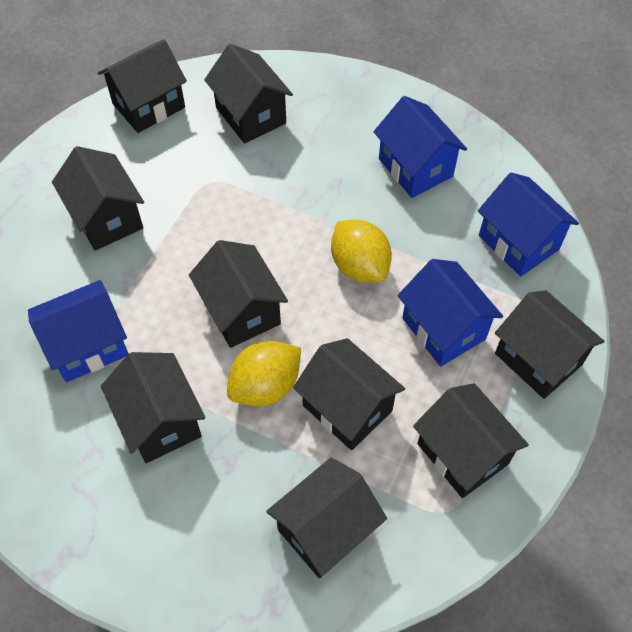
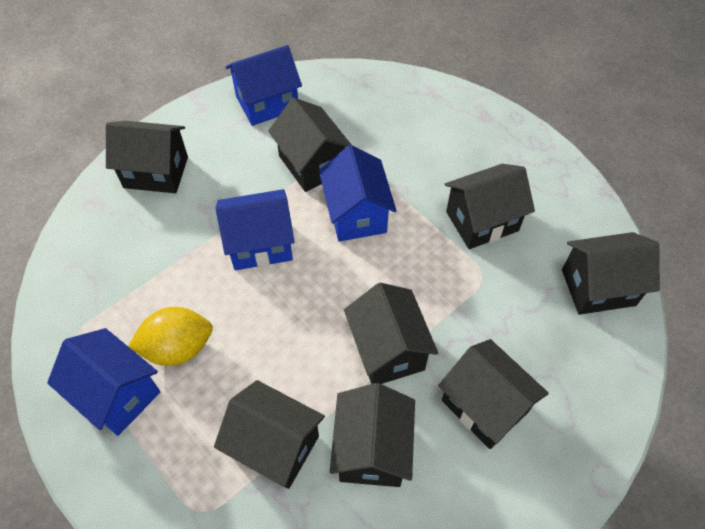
black house: 9 -> 8
yellow lemon: 2 -> 1

